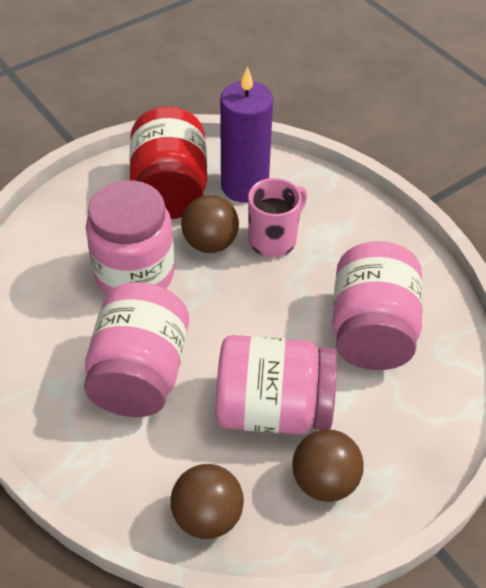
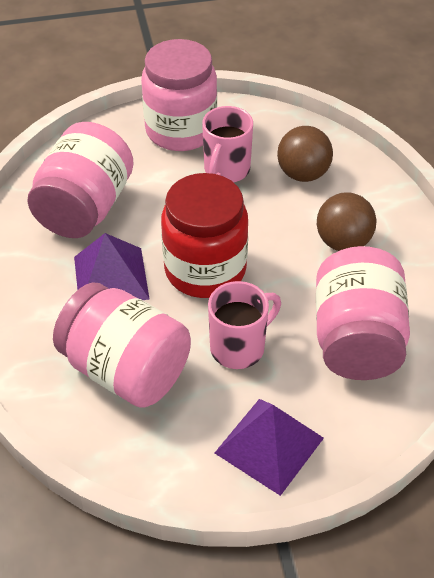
brown ball: 3 -> 2
pink mug: 1 -> 2
purple candle: 1 -> 0
purple pyramid: 0 -> 2

